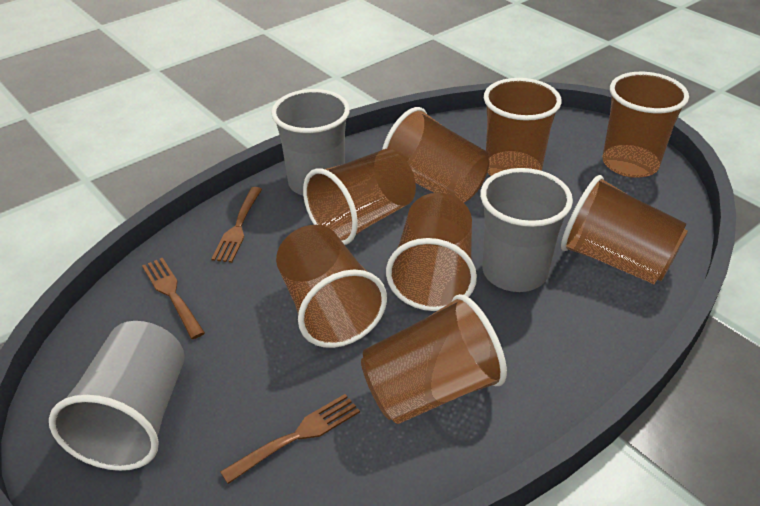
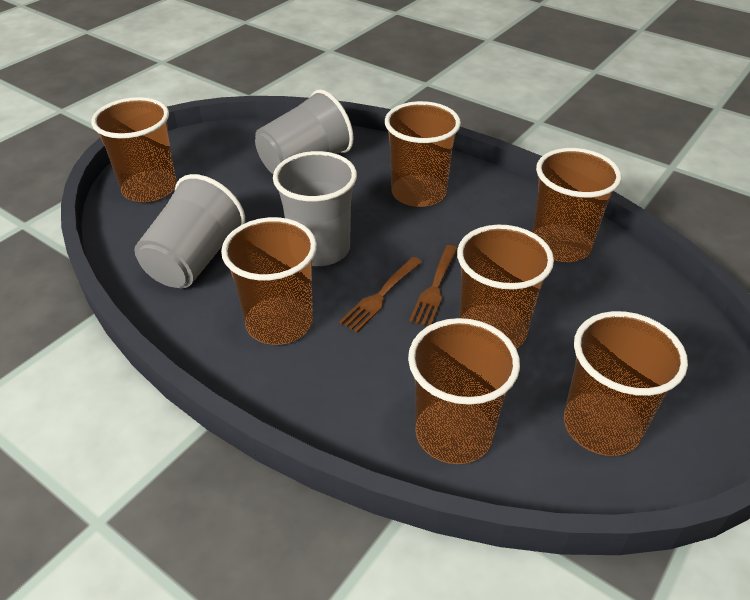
brown cup: 8 -> 7
brown fork: 3 -> 2

